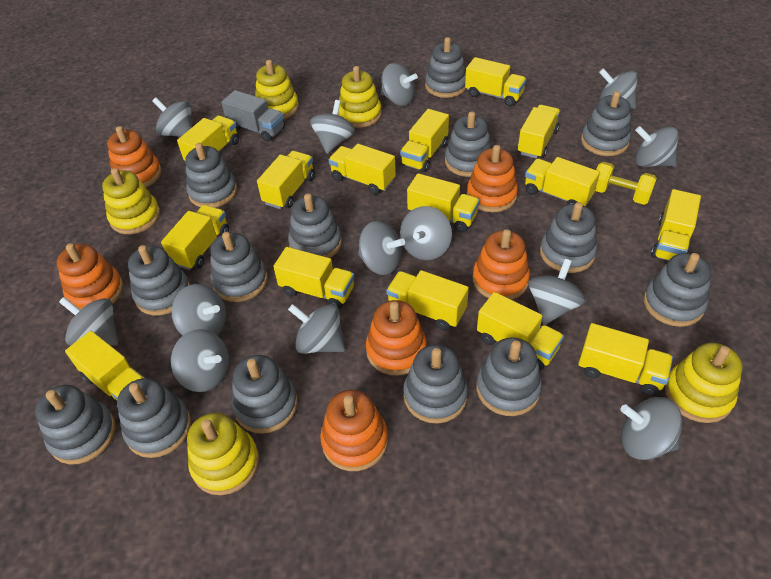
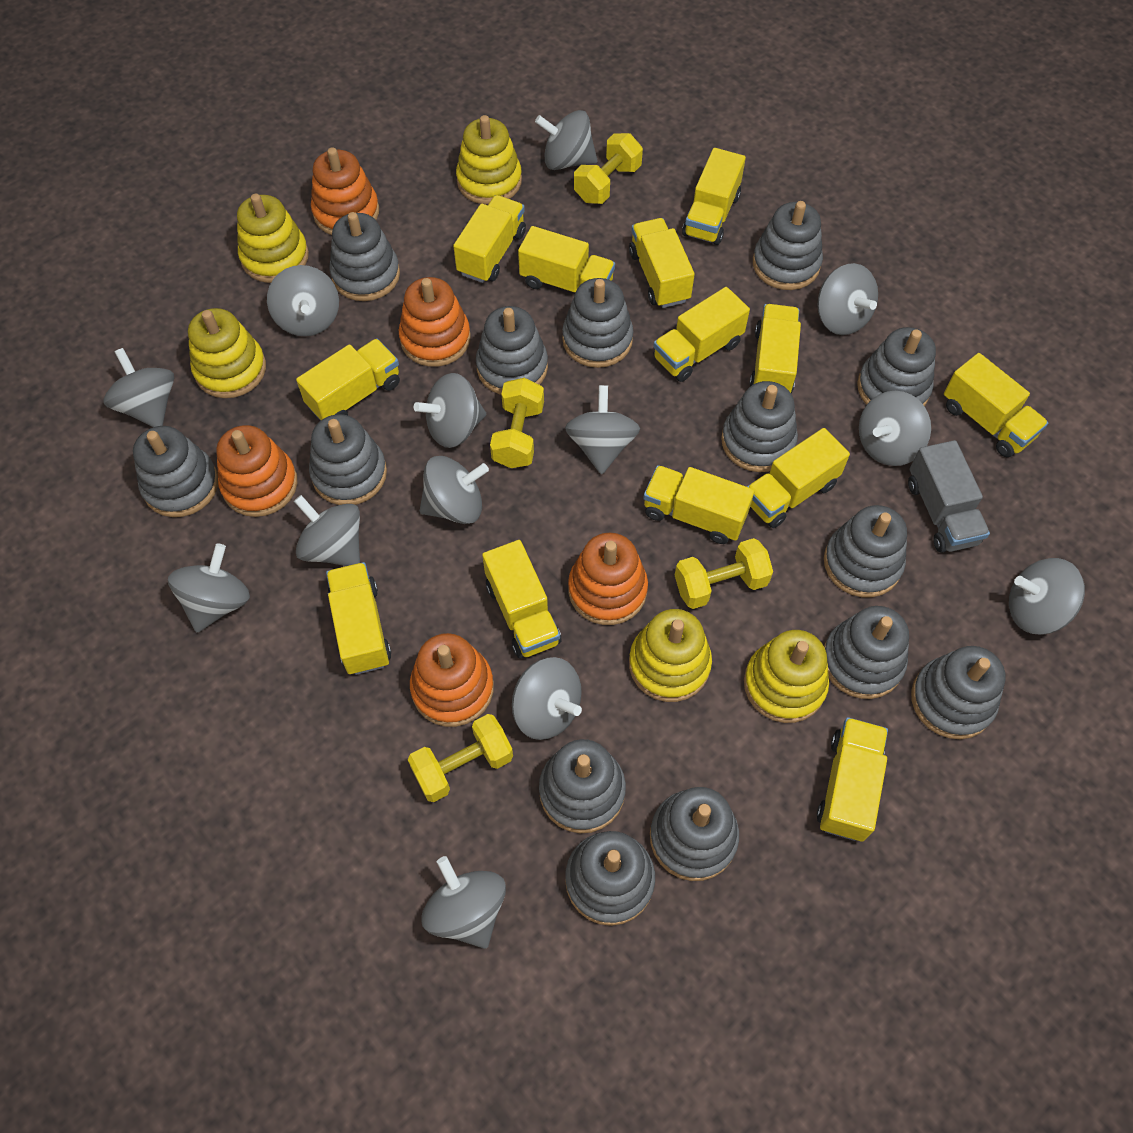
orange stacking toy: 6 -> 5
yellow dumbbell: 1 -> 4
yellow truck: 15 -> 13

